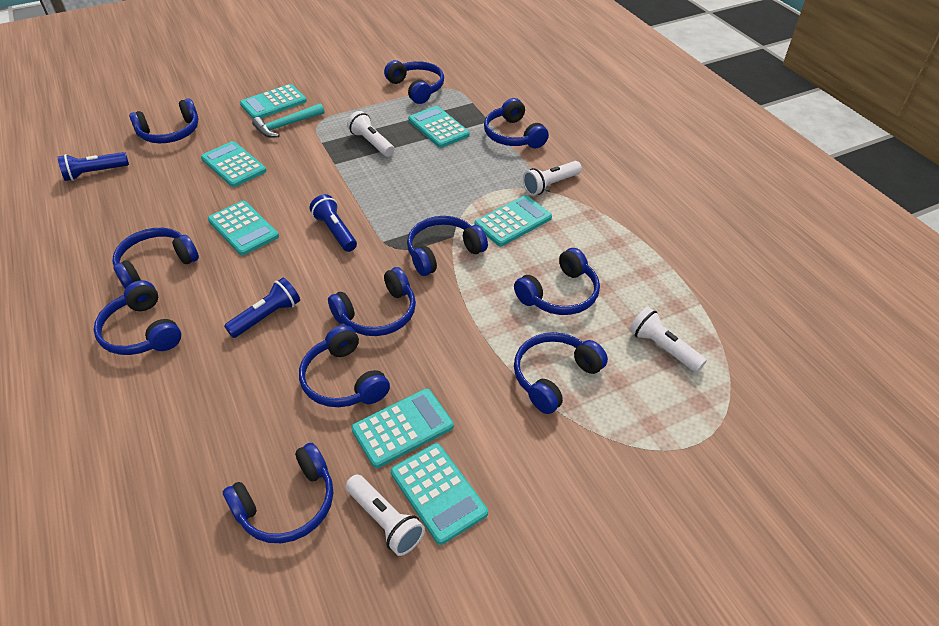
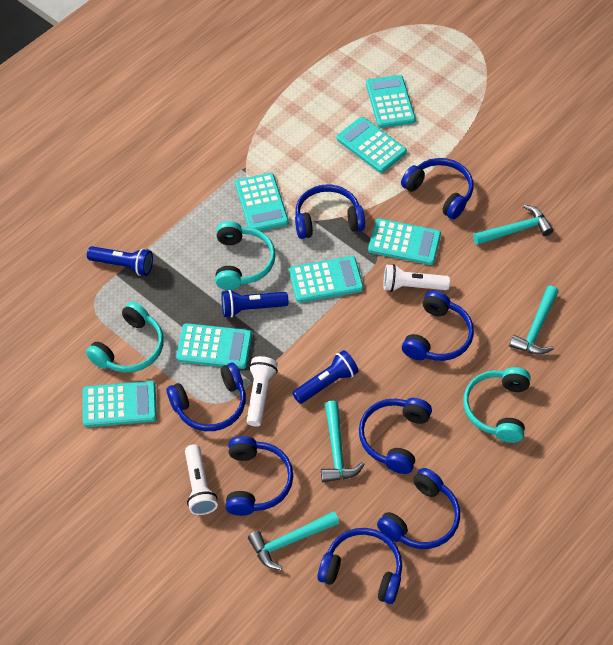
blue headphones: 11 -> 8
turquoise hammer: 1 -> 4
turquoise headphones: 0 -> 3
white flashlight: 4 -> 3

